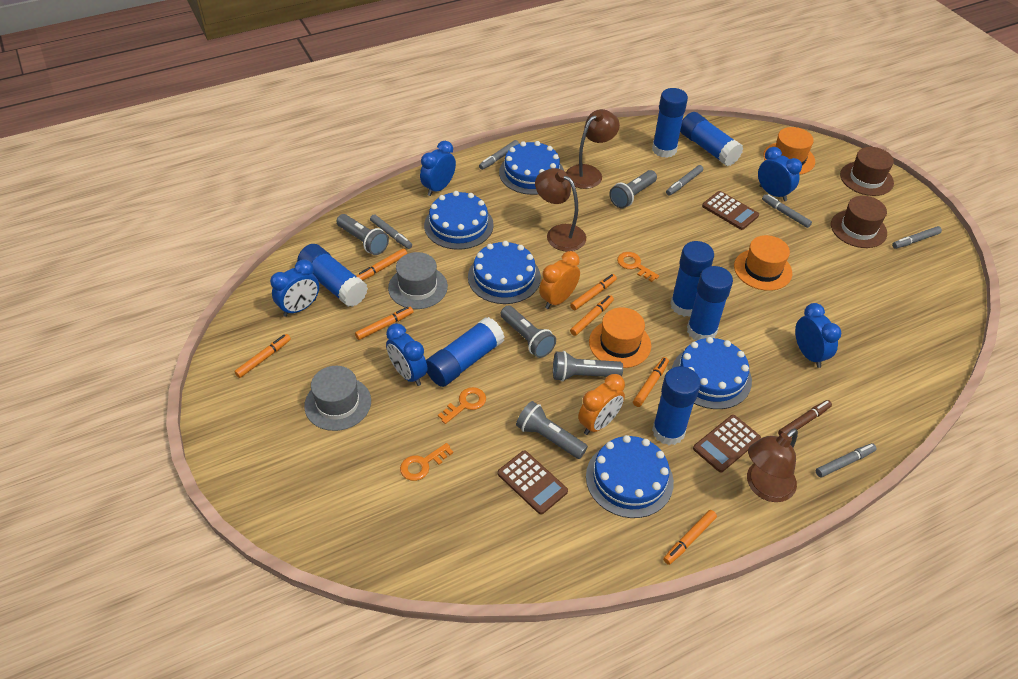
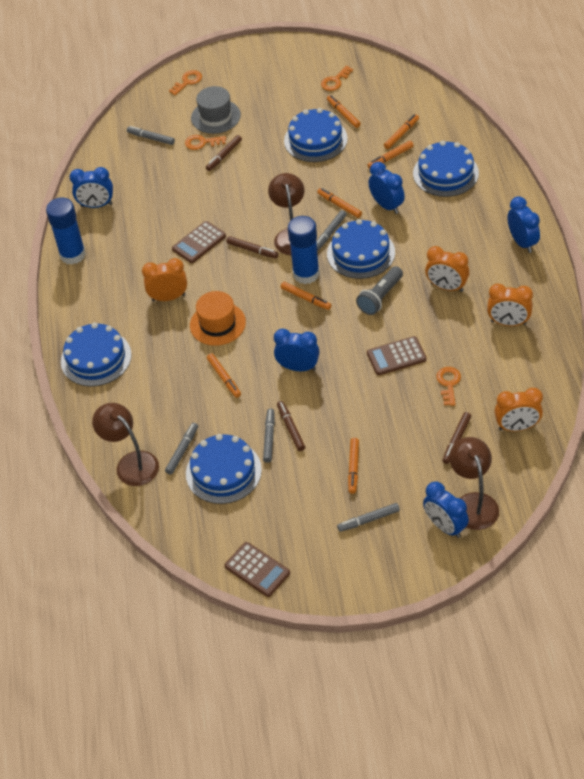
blue glue stick: 7 -> 2
brown hat: 2 -> 0
brown marker: 1 -> 4
grey flashlight: 5 -> 1
grey hat: 2 -> 1
grey marker: 6 -> 5
orange clock: 2 -> 4
orange hat: 3 -> 1
orange key: 3 -> 4

